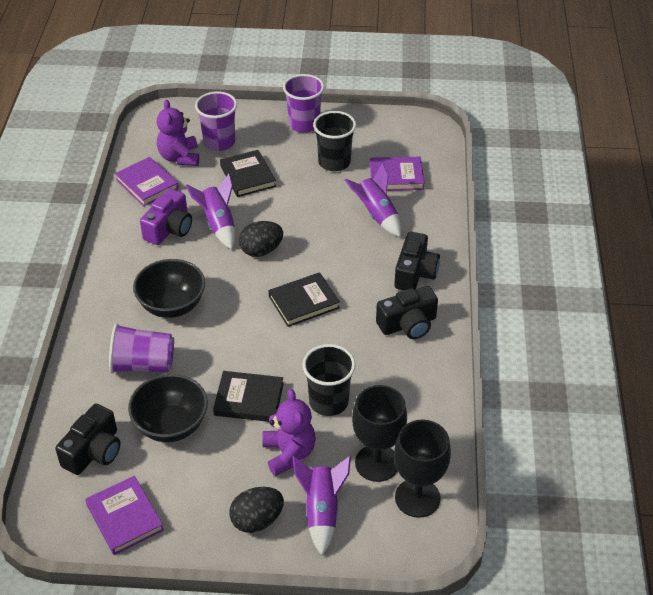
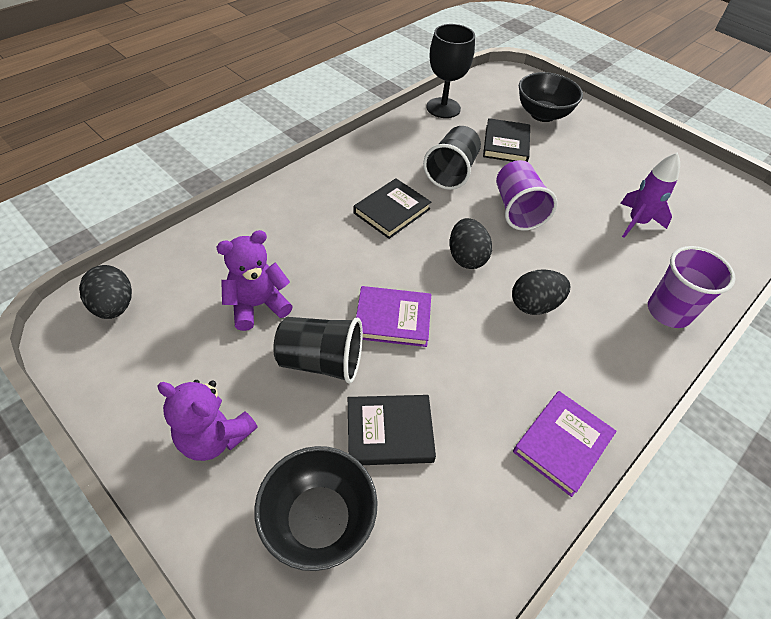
black camera: 3 -> 0
black egg: 2 -> 3
black goblet: 2 -> 1
purple book: 3 -> 2
purple camera: 1 -> 0
purple cup: 3 -> 2
purple rocket: 3 -> 1

